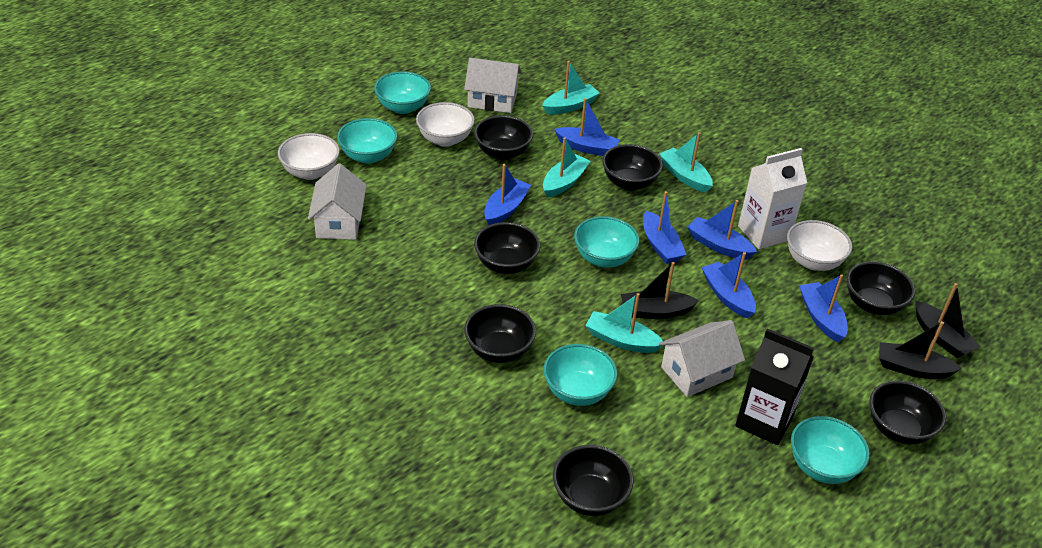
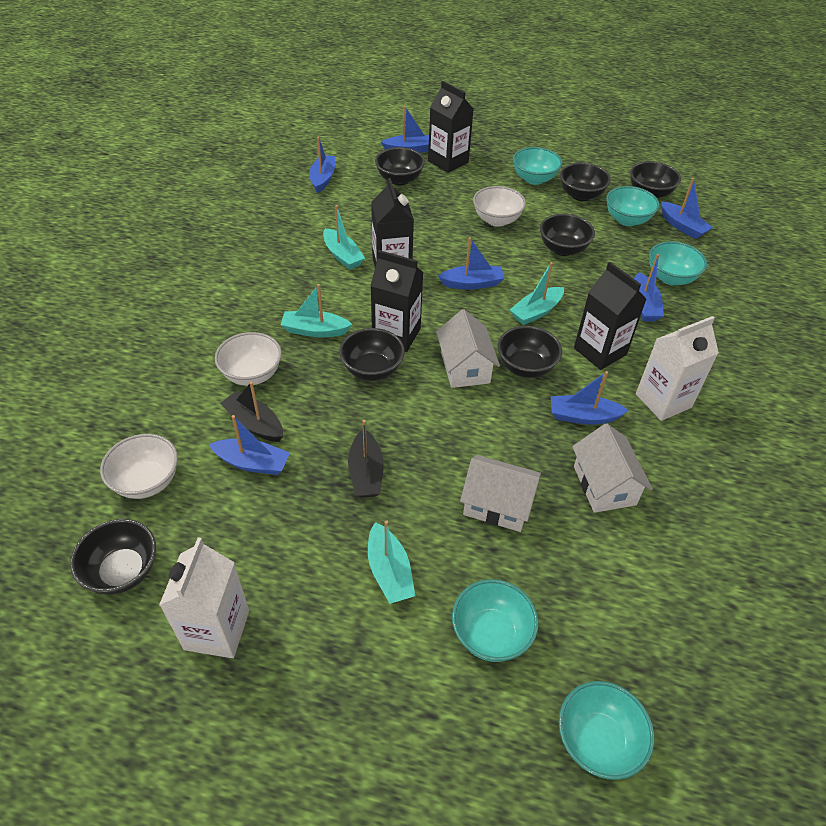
black boat: 3 -> 2
black carton: 1 -> 4
blue boat: 6 -> 7
white carton: 1 -> 2

